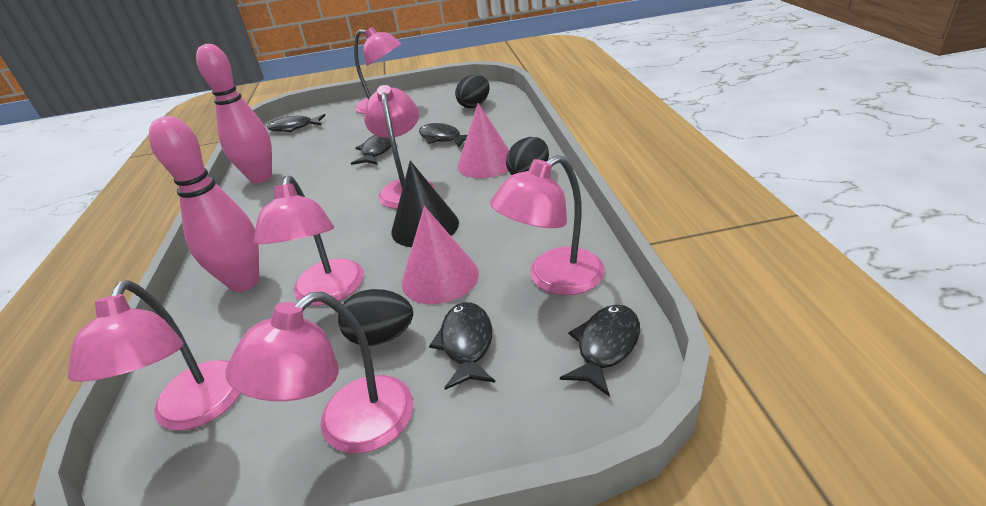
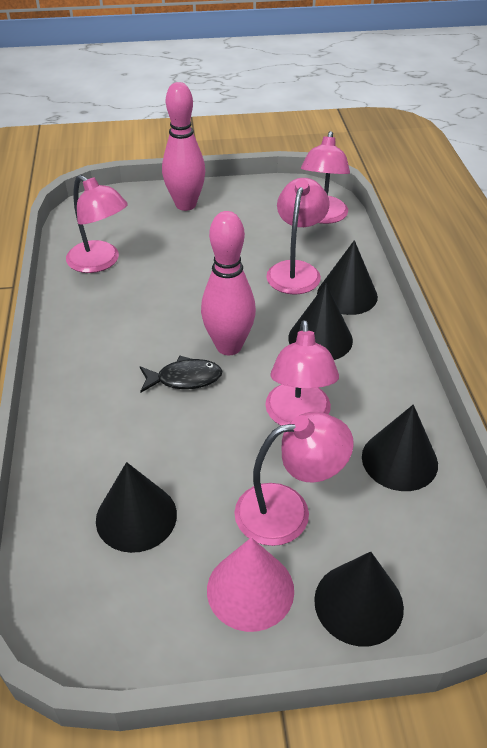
black cone: 1 -> 5
black egg: 3 -> 0
black fish: 5 -> 1
pink cone: 2 -> 1
pink lamp: 6 -> 5

